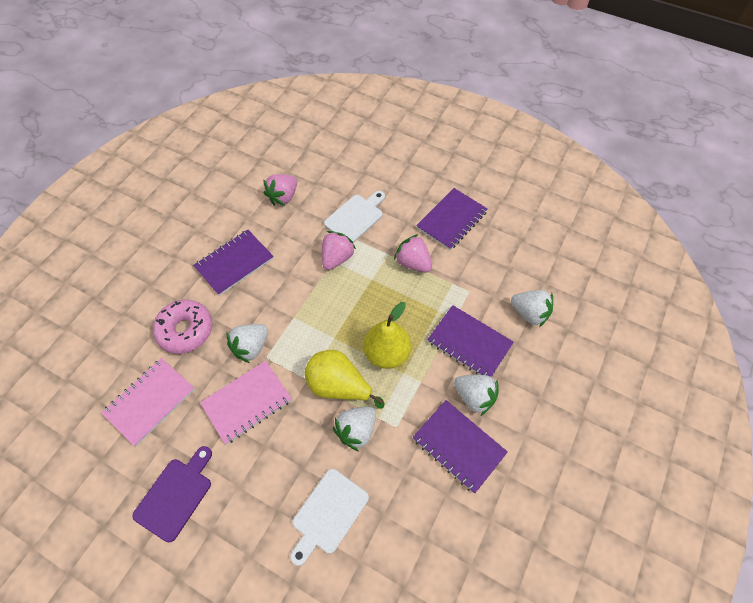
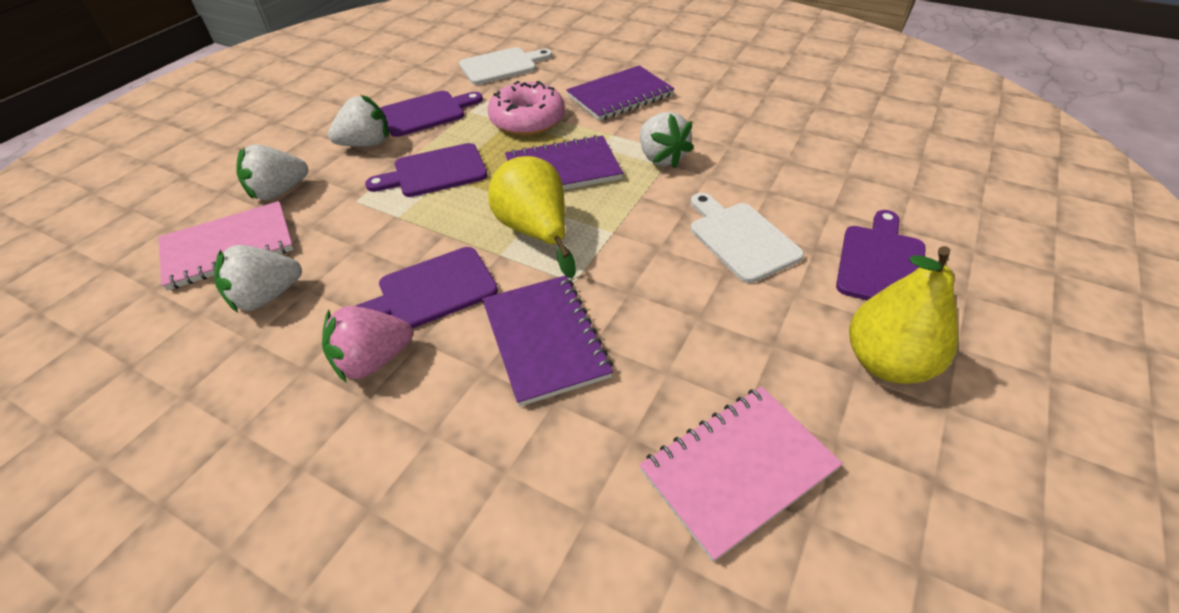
pink strawberry: 3 -> 1
purple cutting board: 1 -> 4
purple notebook: 4 -> 3

